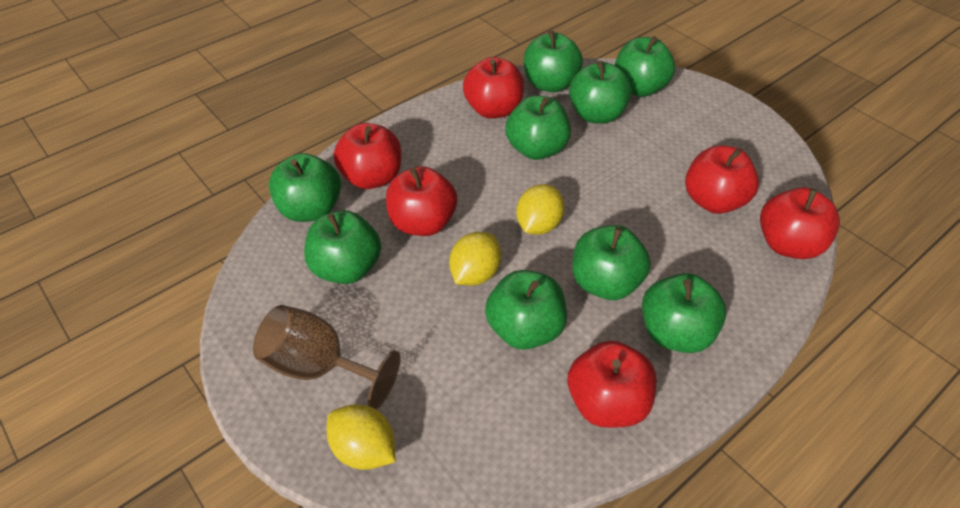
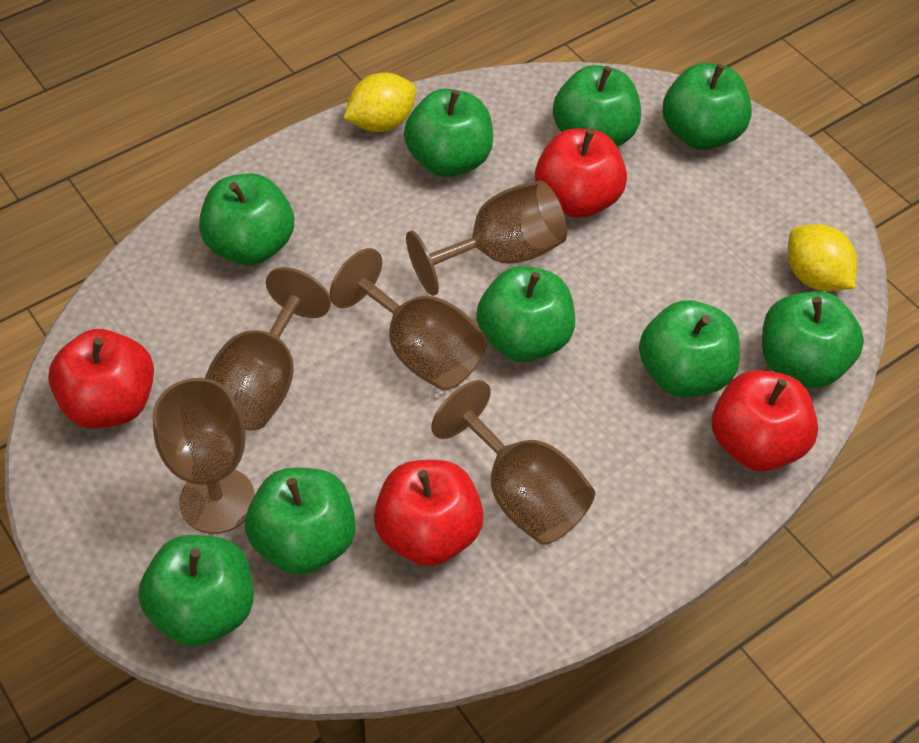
brown goblet: 1 -> 5
red apple: 6 -> 4
yellow lemon: 3 -> 2

